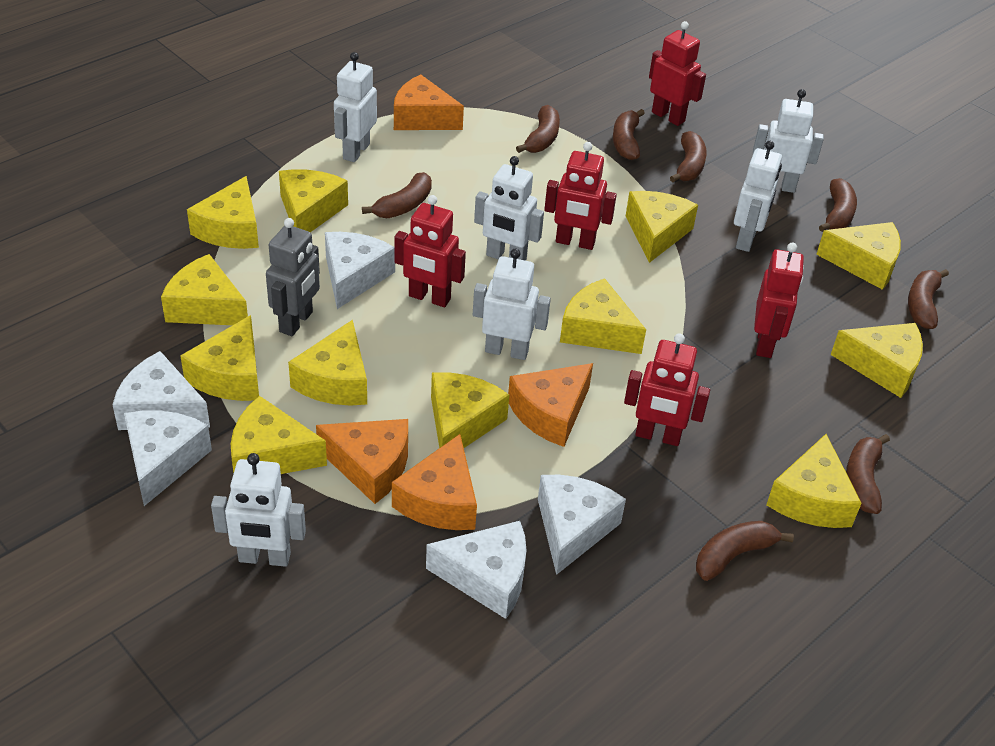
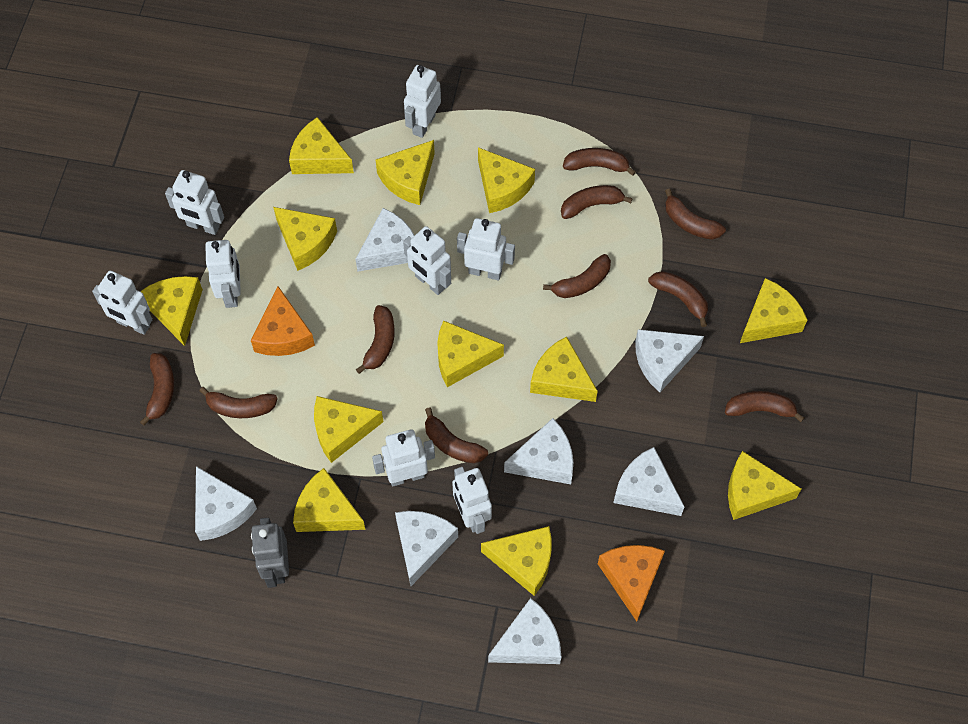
brown banana: 8 -> 10
orange cheese: 4 -> 2
red robot: 5 -> 0
white cheese: 5 -> 7
white robot: 6 -> 8

